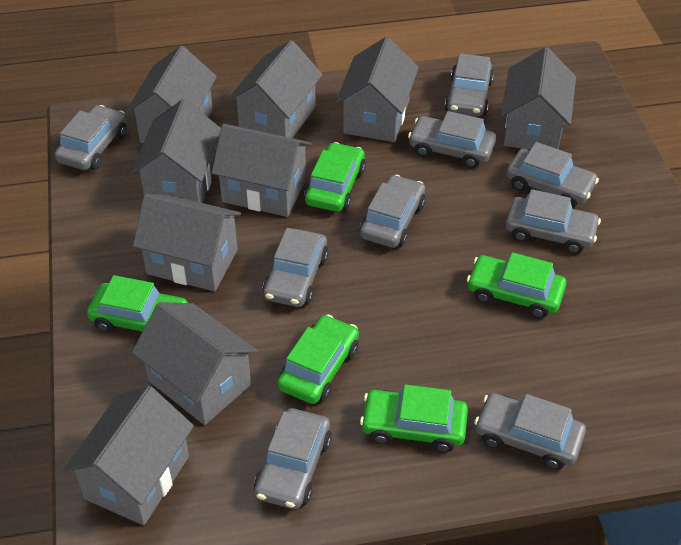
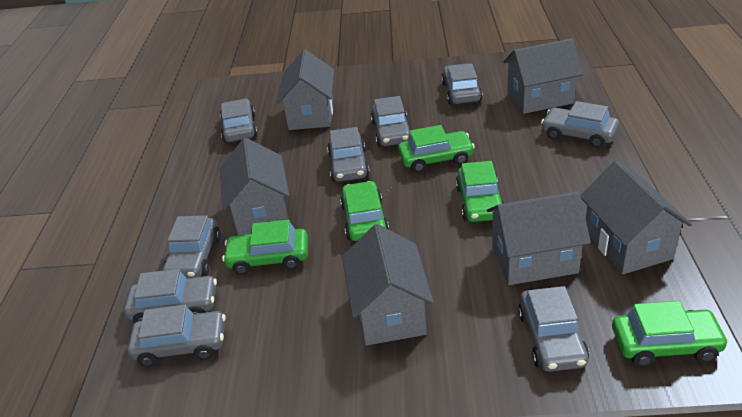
grey house: 9 -> 6

